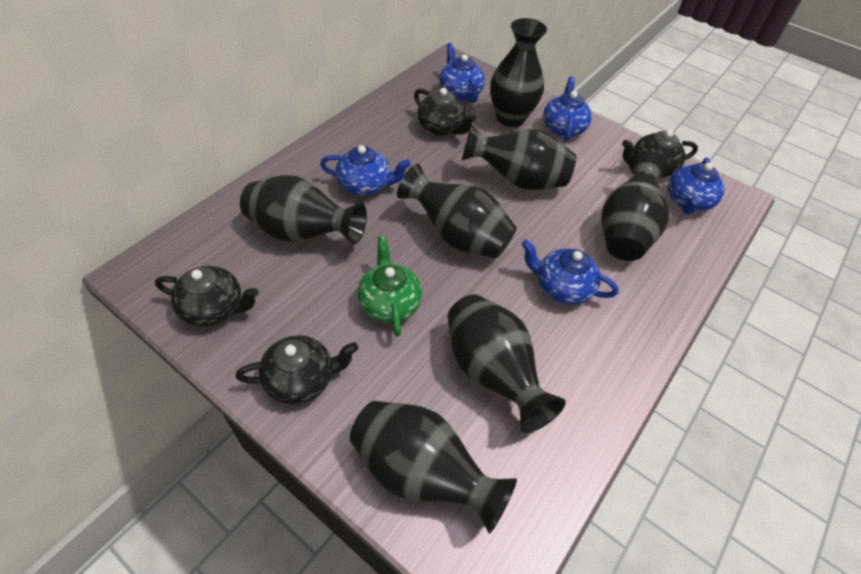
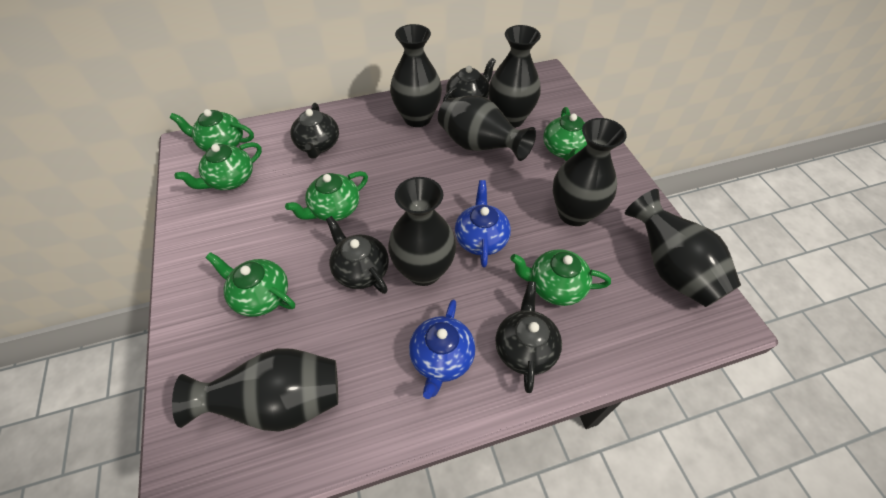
blue teapot: 5 -> 2
green teapot: 1 -> 6

